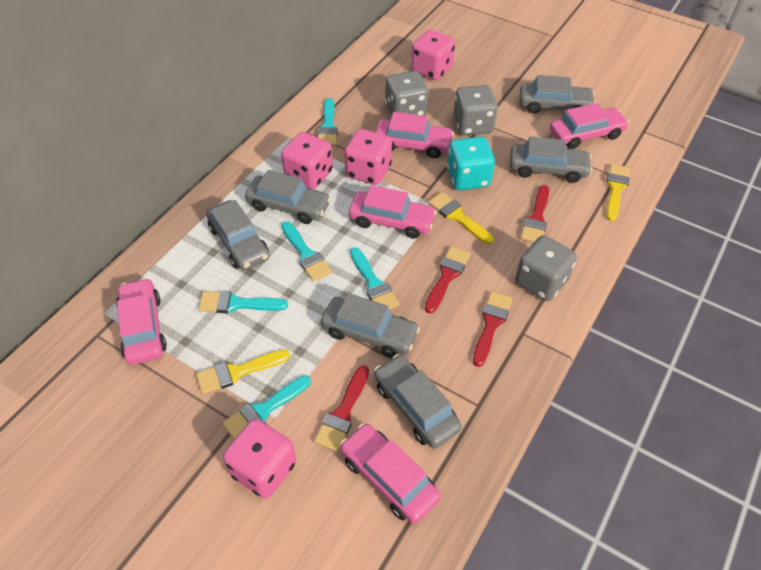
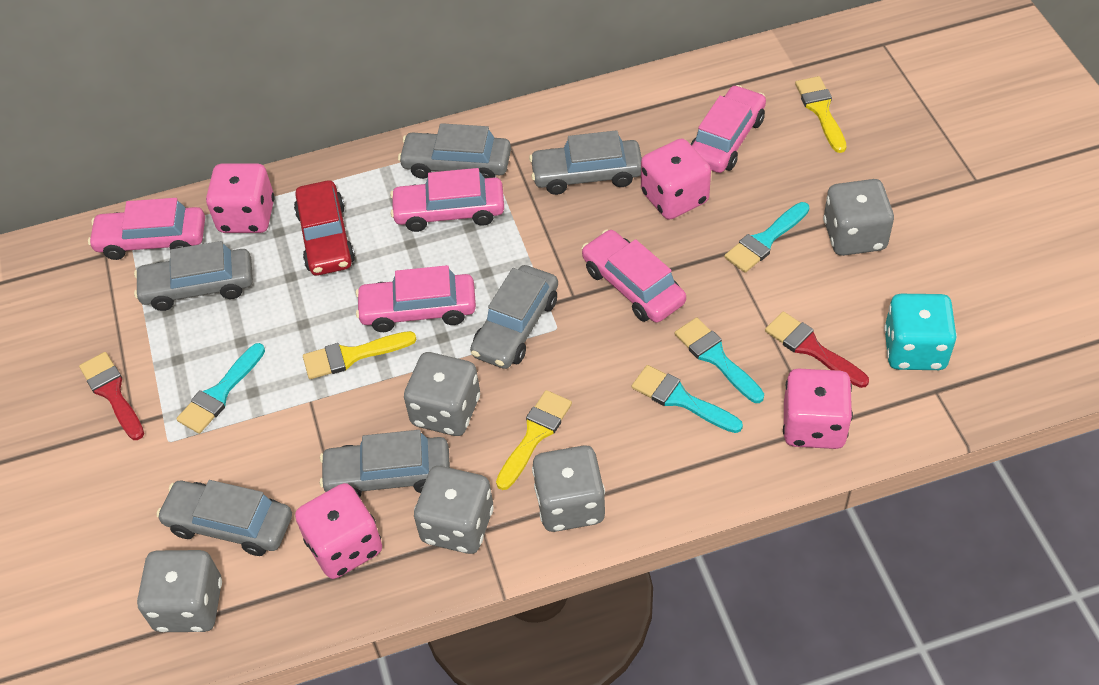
grey dice: 3 -> 5
red brush: 4 -> 2
red car: 0 -> 1
turquoise brush: 5 -> 4

